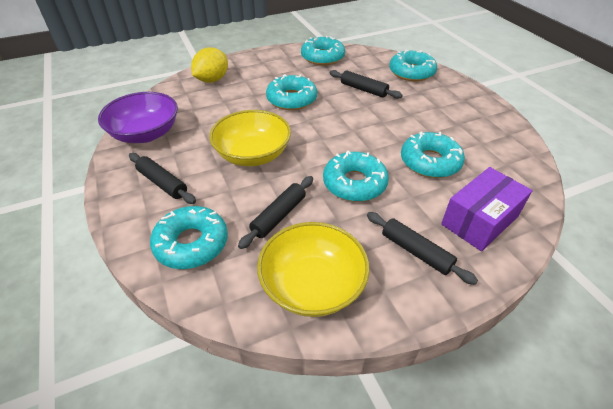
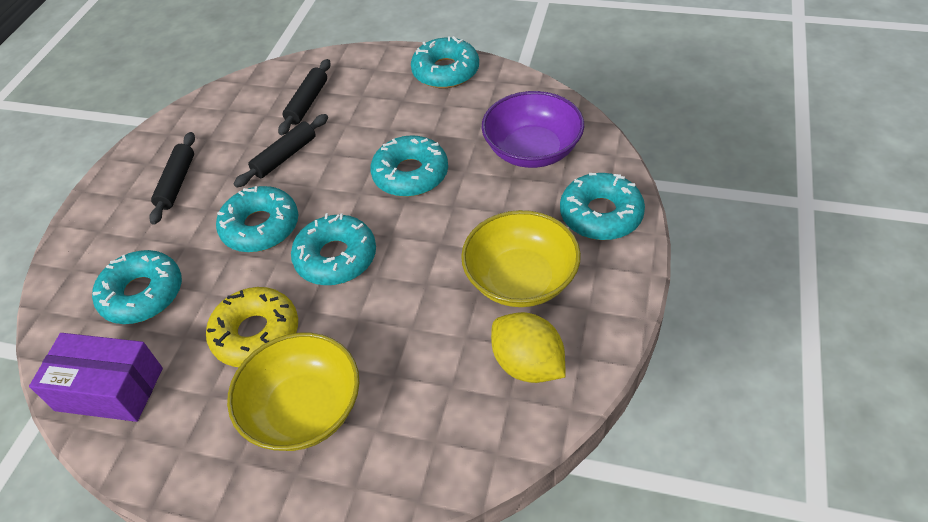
black rolling pin: 4 -> 3
yellow donut: 0 -> 1

